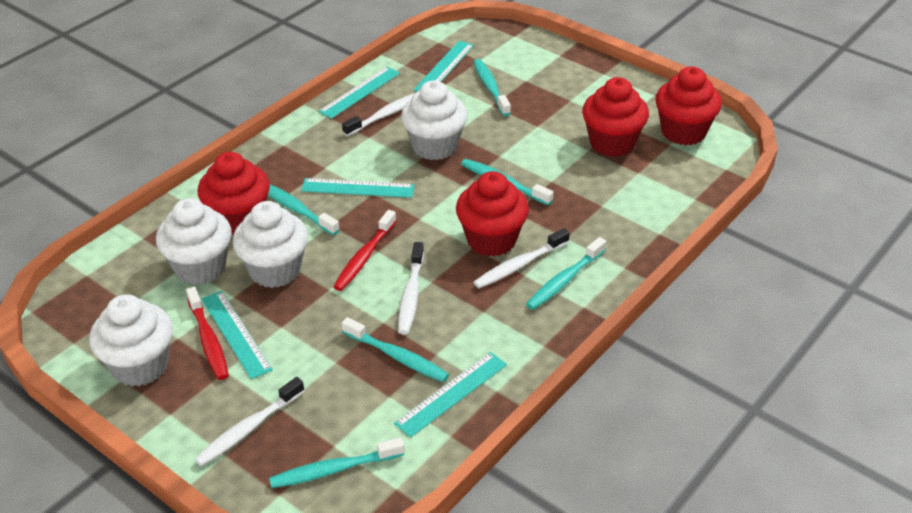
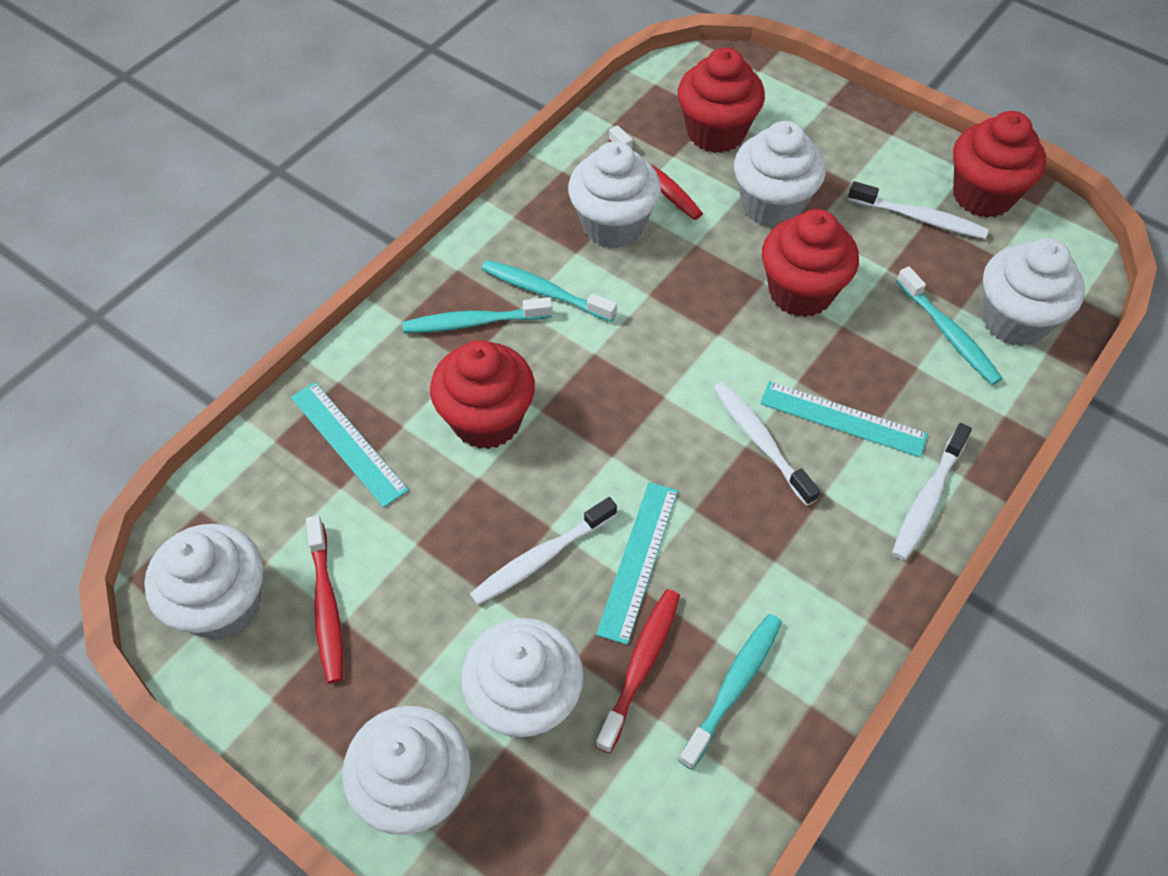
red toothbrush: 2 -> 3
turquoise ruler: 5 -> 3
turquoise toothbrush: 6 -> 4
white cupcake: 4 -> 6

